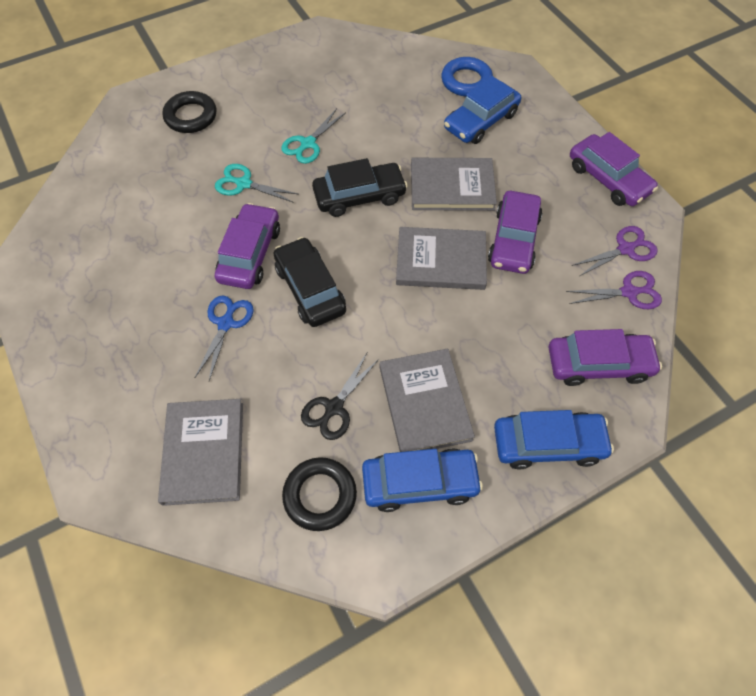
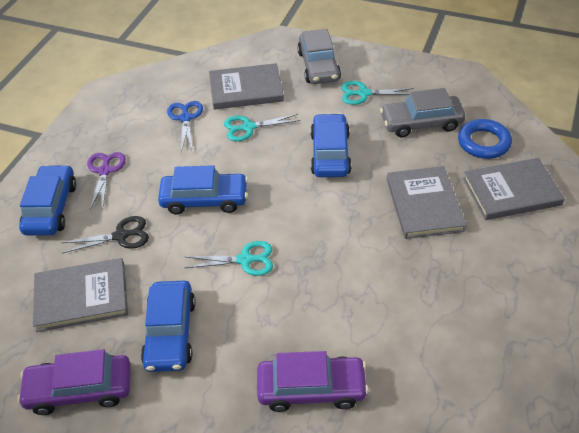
black car: 2 -> 0
black ring: 2 -> 0
blue car: 3 -> 4
grey car: 0 -> 2
purple car: 4 -> 2
purple scissors: 2 -> 1
turquoise scissors: 2 -> 3

